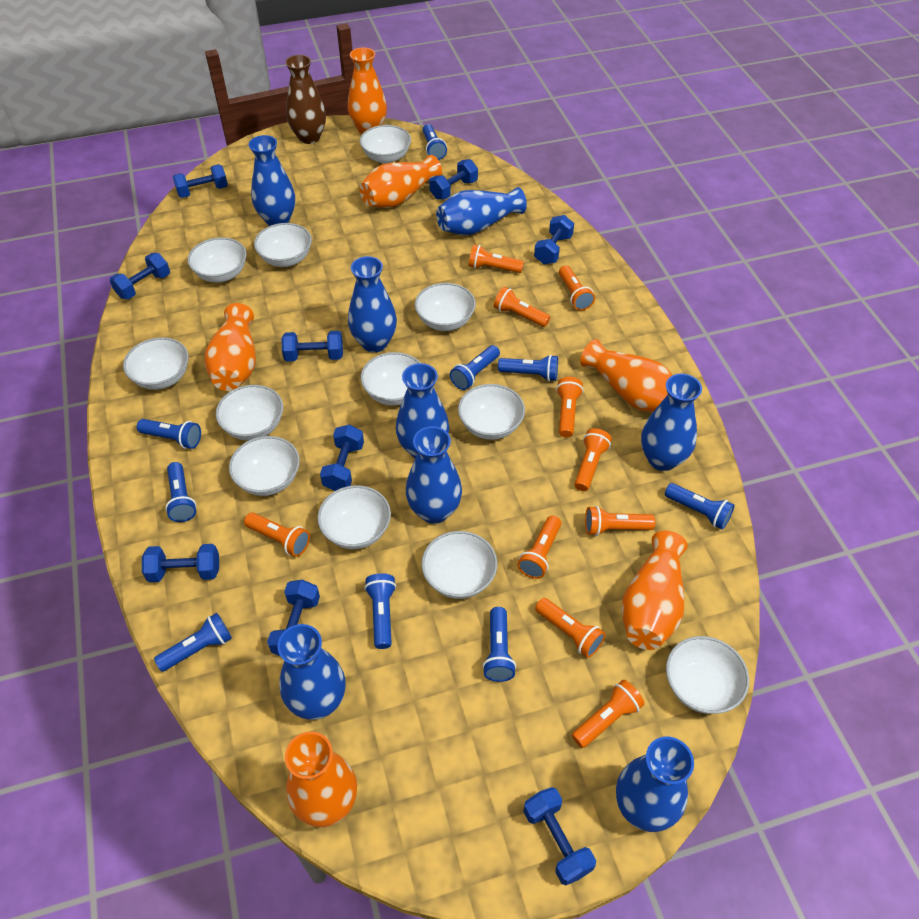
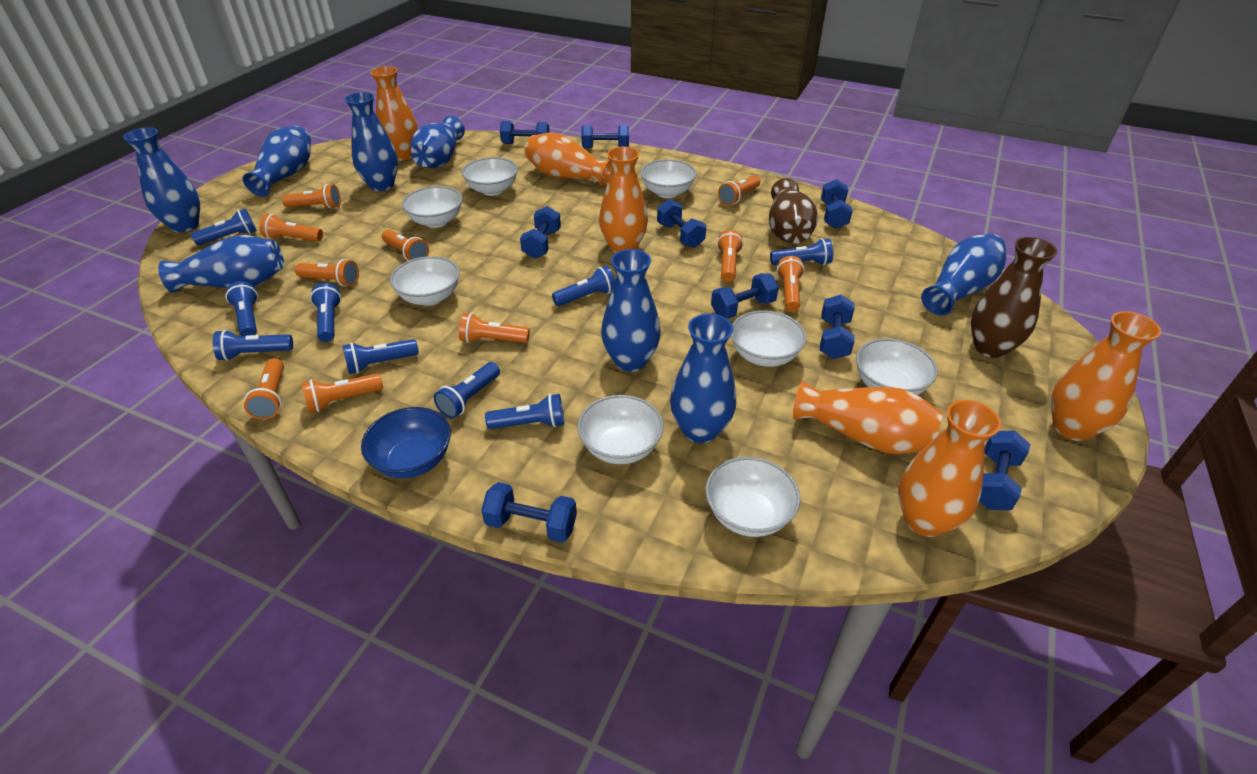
blue bowl: 0 -> 1
brown vase: 1 -> 2
white bowl: 12 -> 8

